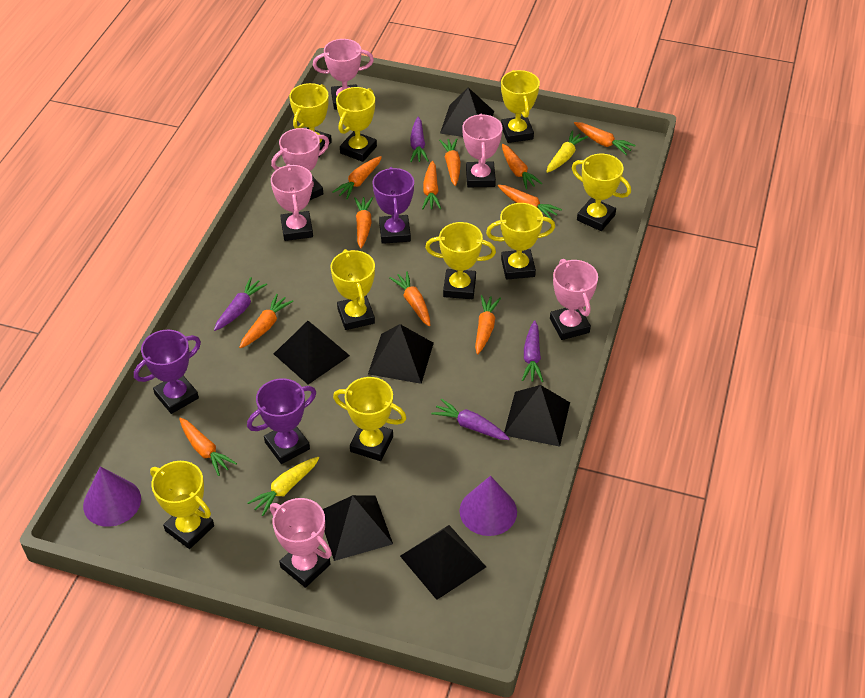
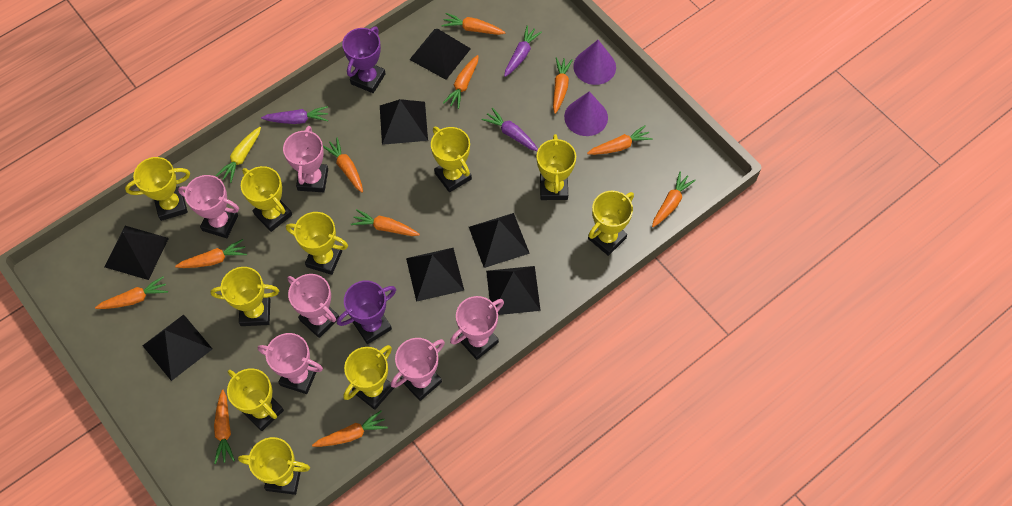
black pyramid: 6 -> 7
purple carrot: 4 -> 3
purple trophy: 3 -> 2
yellow carrot: 2 -> 1
yellow trophy: 9 -> 10

